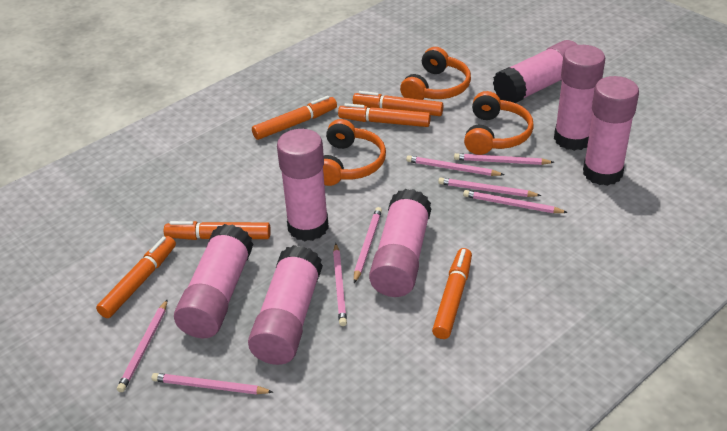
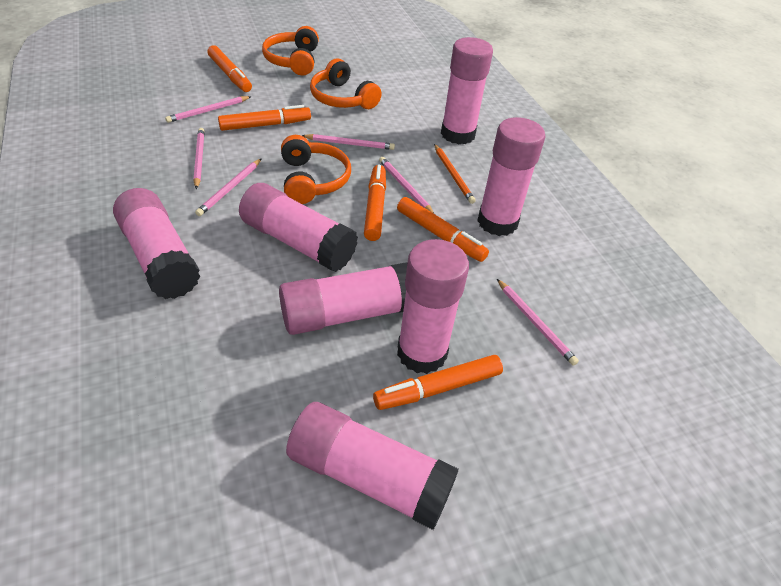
orange marker: 6 -> 5
orange pencil: 0 -> 1
pink pencil: 8 -> 6

